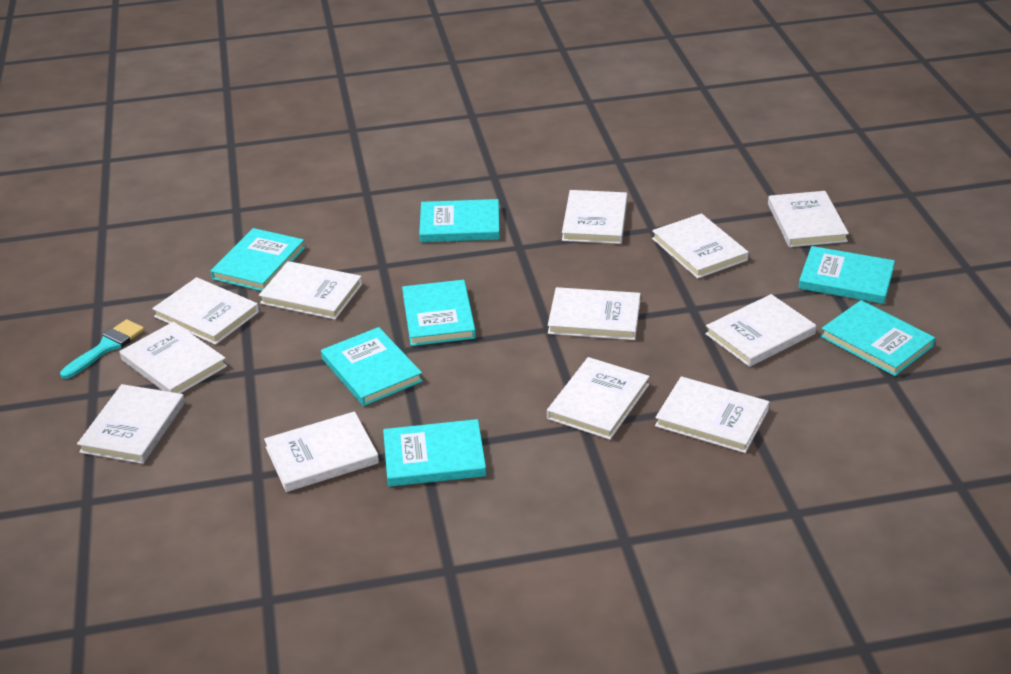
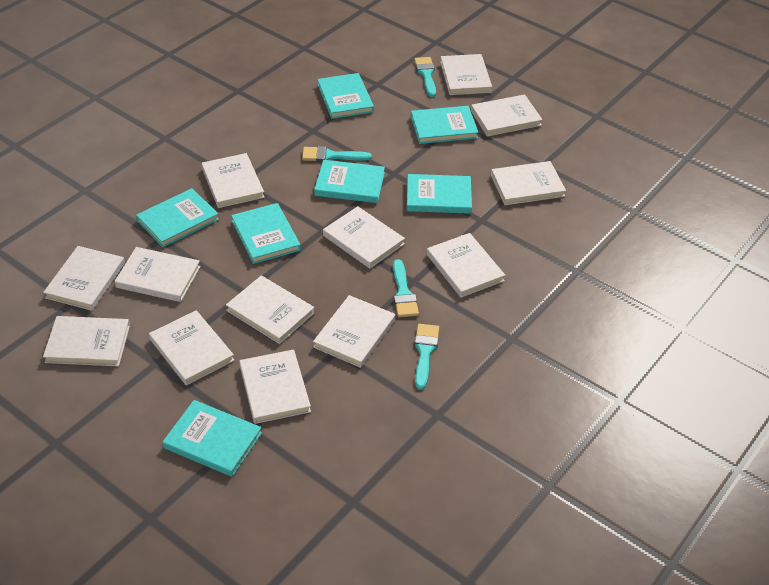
turquoise brush: 1 -> 4
white book: 12 -> 13

